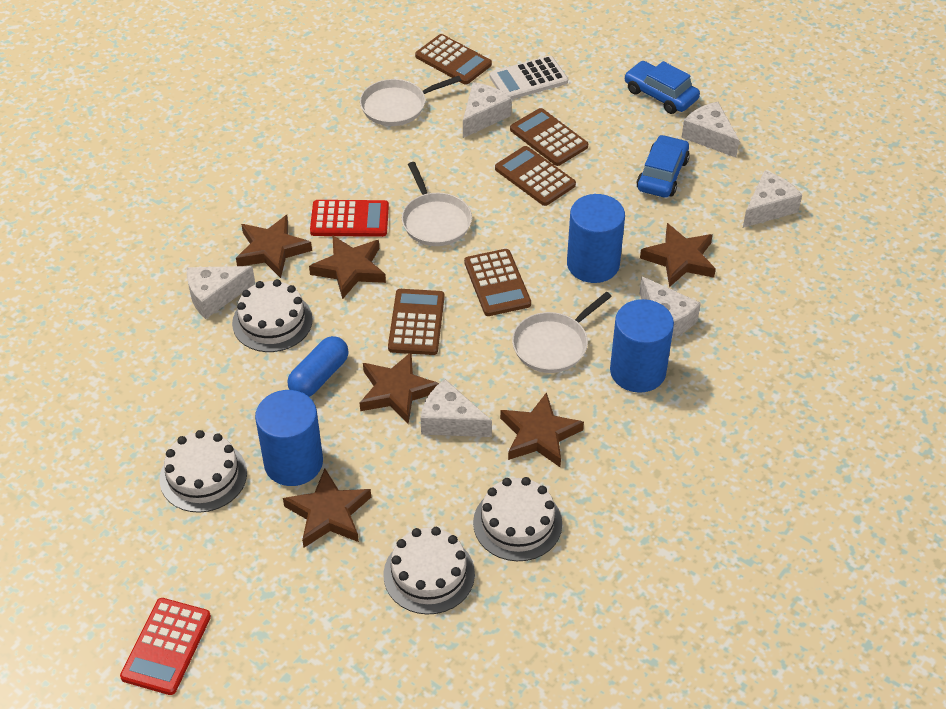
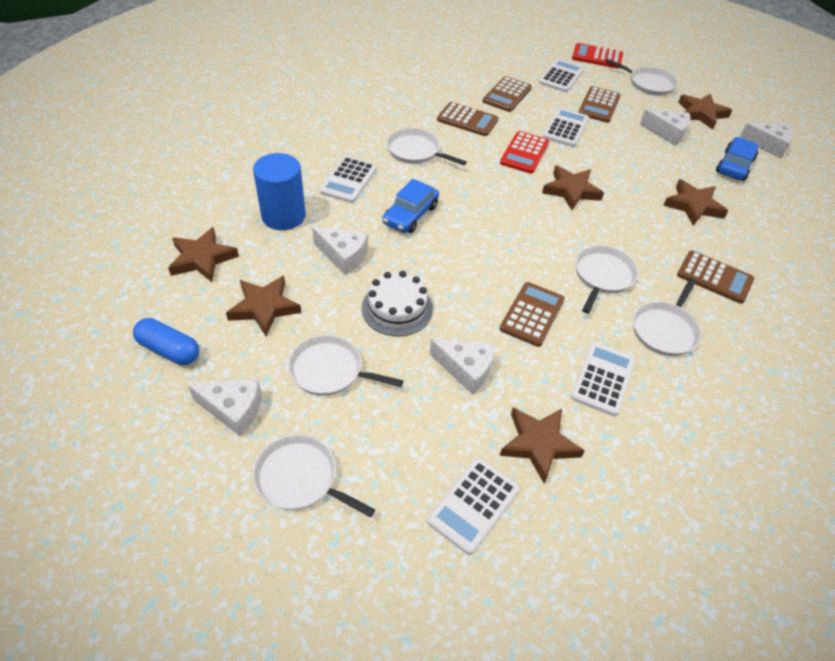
blue cylinder: 3 -> 1
white cake: 4 -> 1
white calculator: 1 -> 5
white cheese: 6 -> 5
white pan: 3 -> 6

